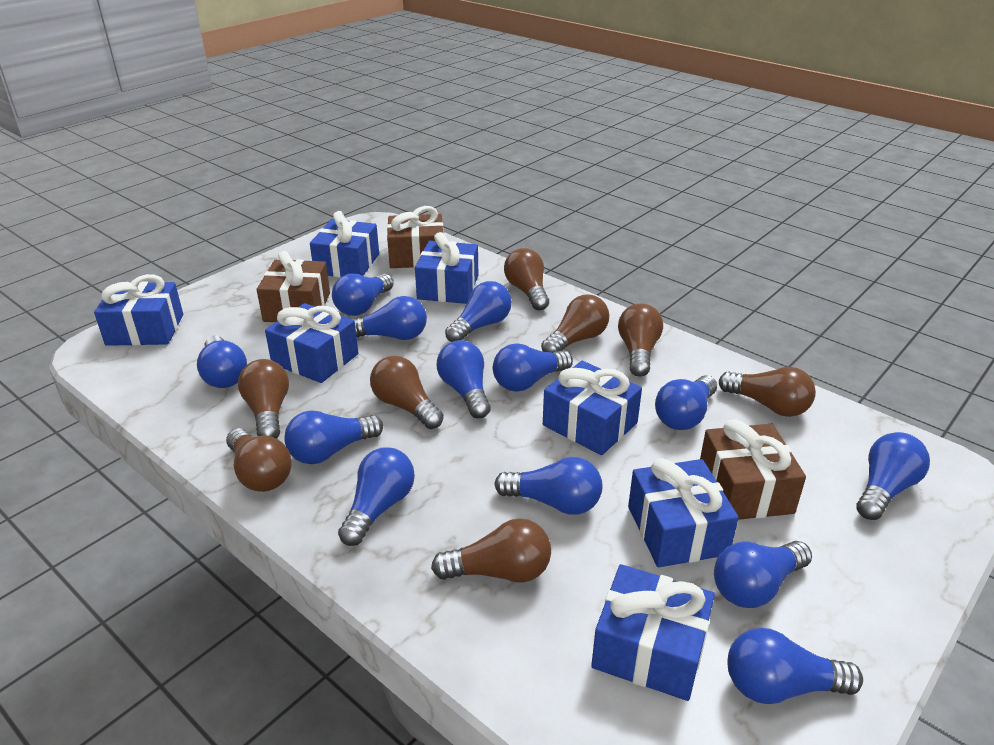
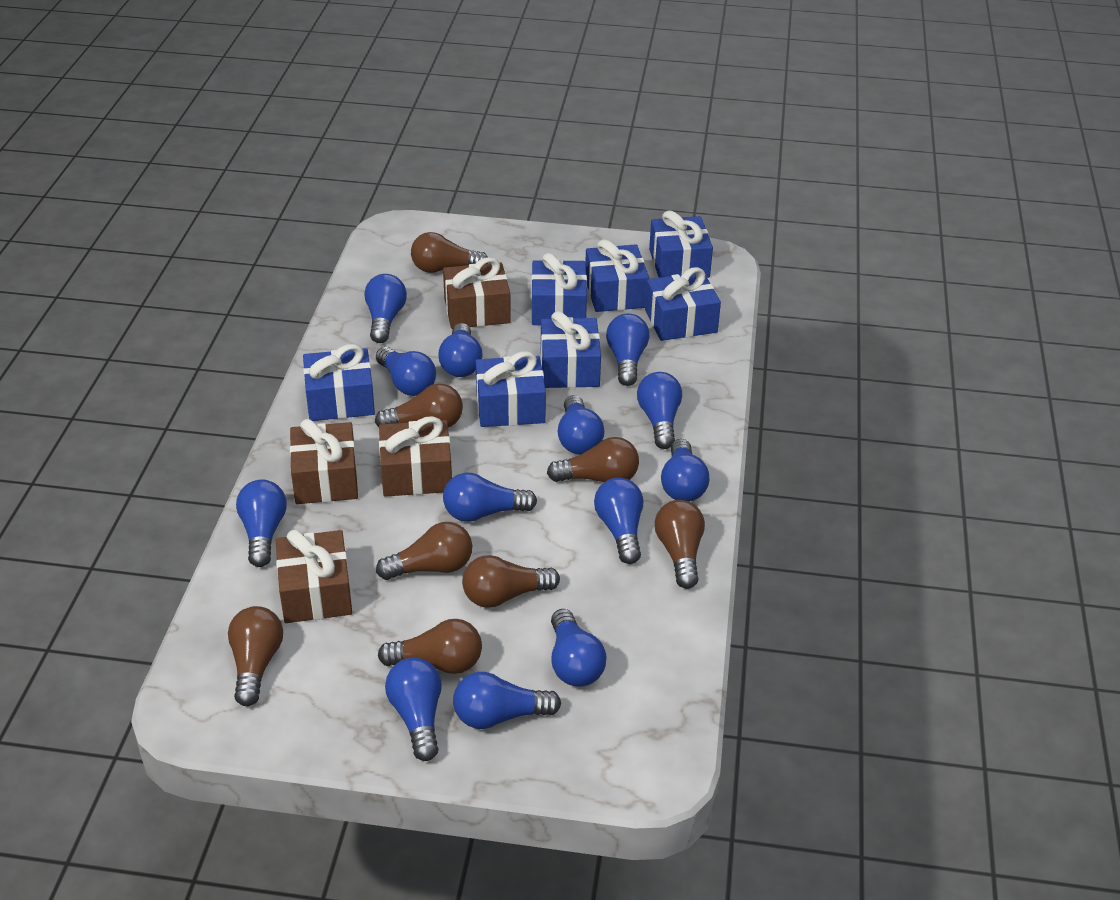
brown gift: 3 -> 4

